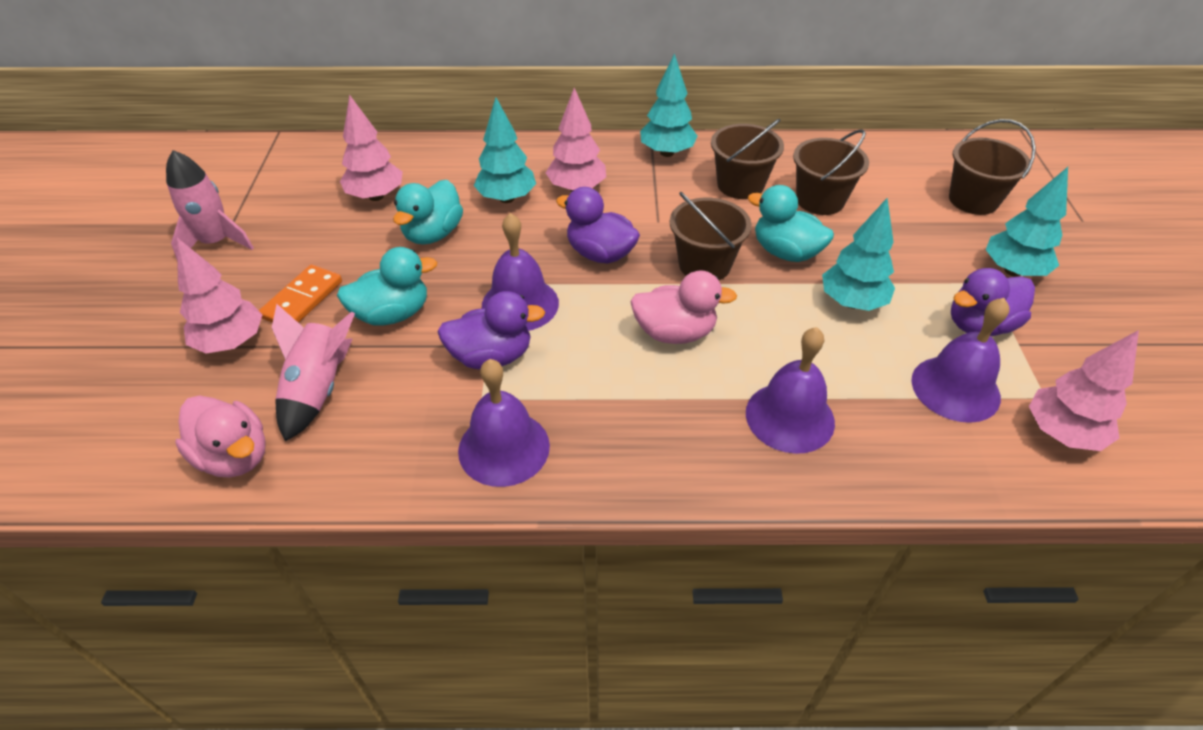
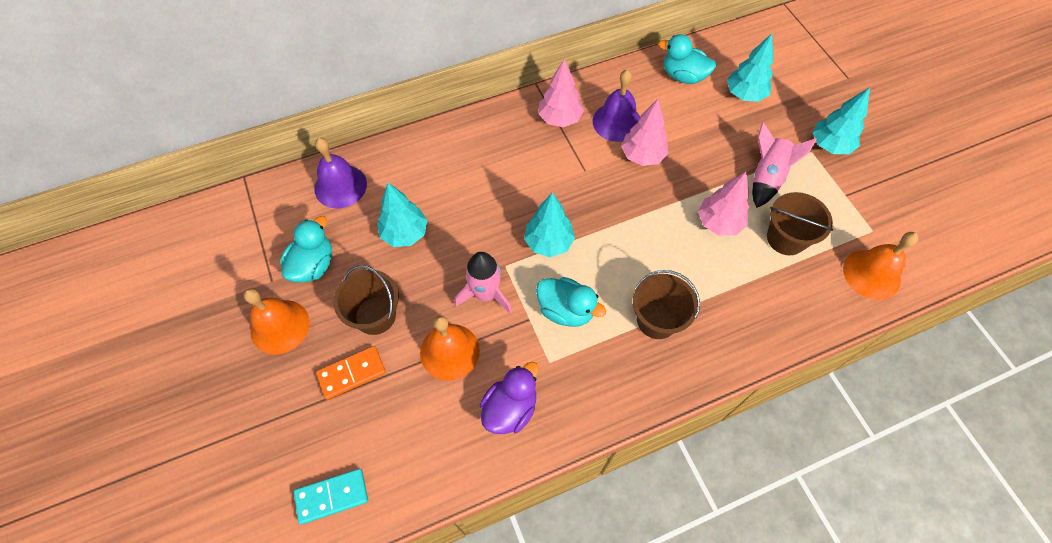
brown bucket: 4 -> 3
orange bell: 0 -> 3
pink duck: 2 -> 0
pink tree: 4 -> 3
purple bell: 4 -> 2
purple duck: 3 -> 1
turquoise domino: 0 -> 1

